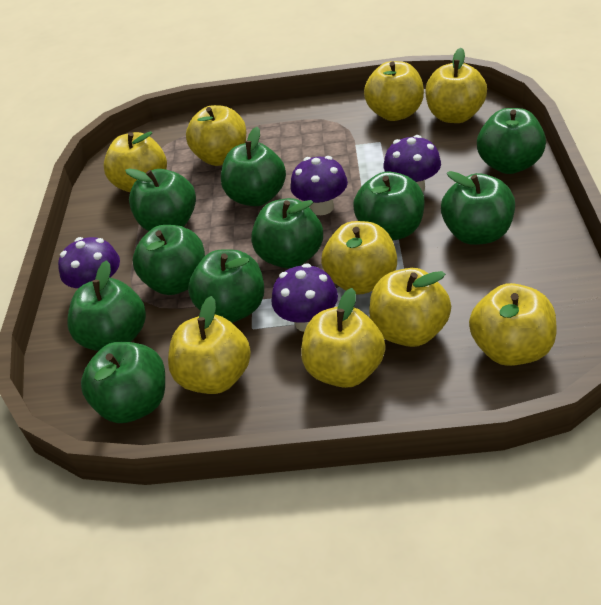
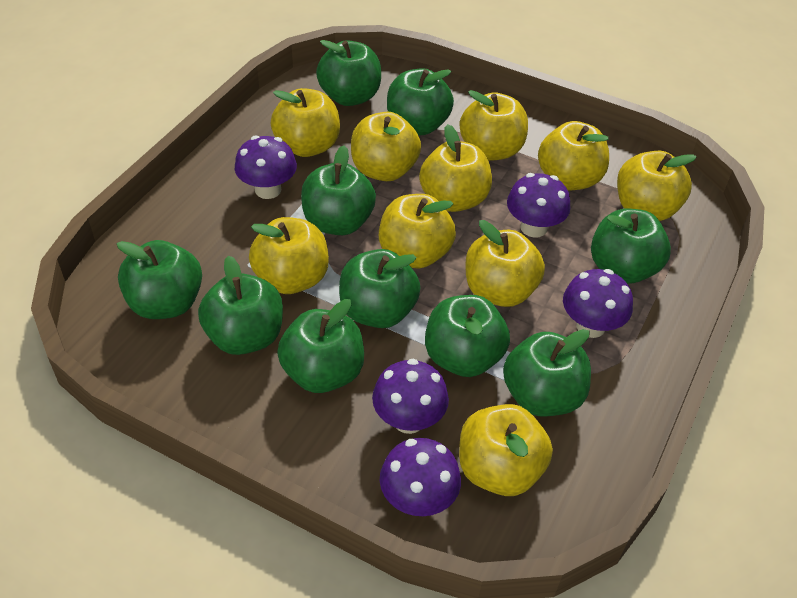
purple mushroom: 4 -> 5
yellow apple: 9 -> 10

